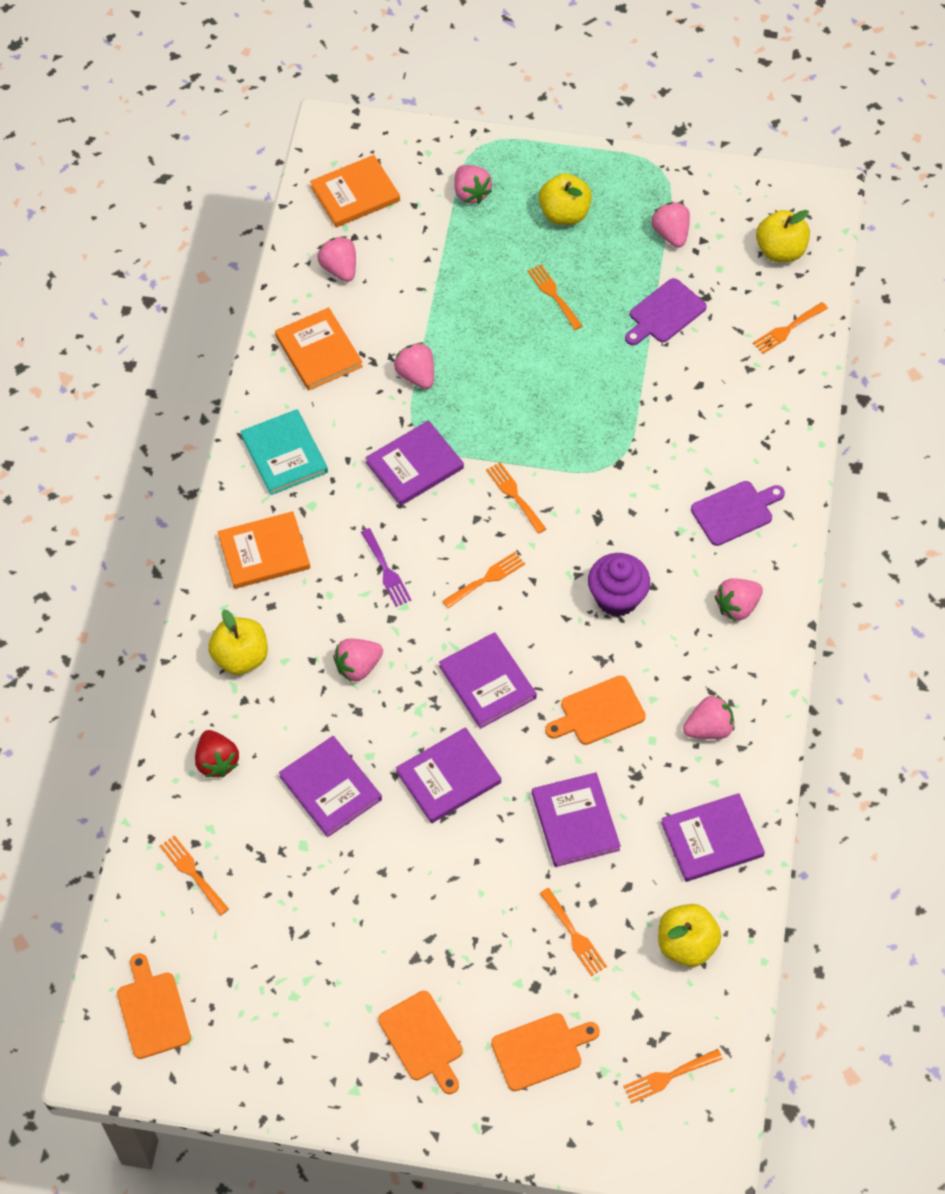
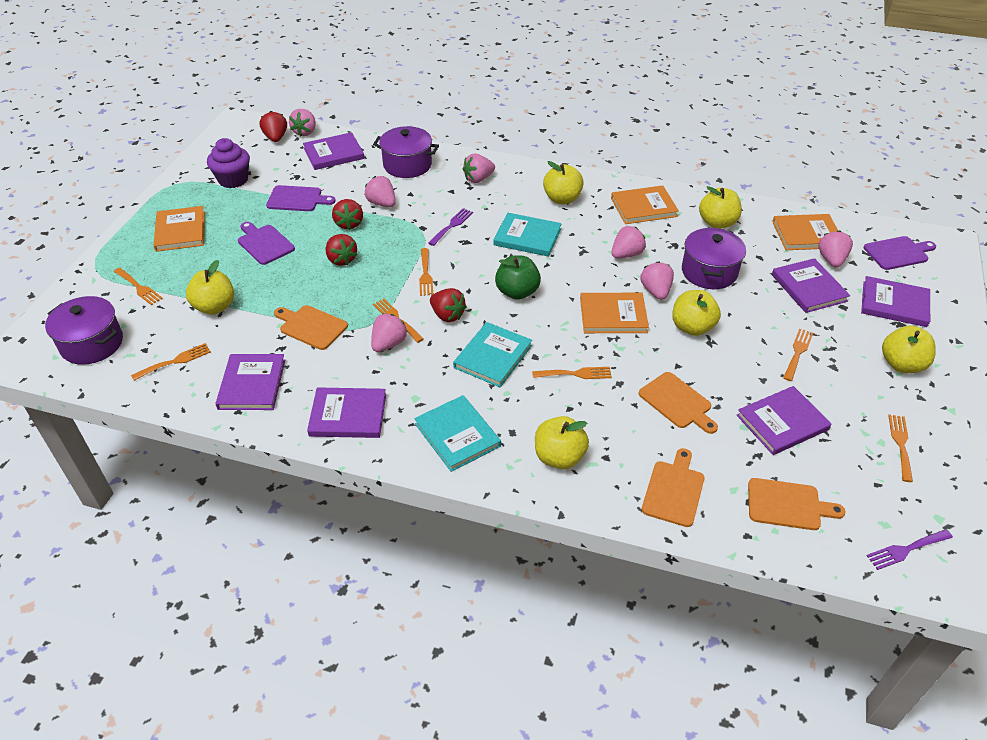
green apple: 0 -> 1
orange book: 3 -> 4
purple cutting board: 2 -> 3
purple fork: 1 -> 2
purple pot: 0 -> 3
red strawberry: 1 -> 4
turquoise book: 1 -> 3
yellow apple: 4 -> 6

